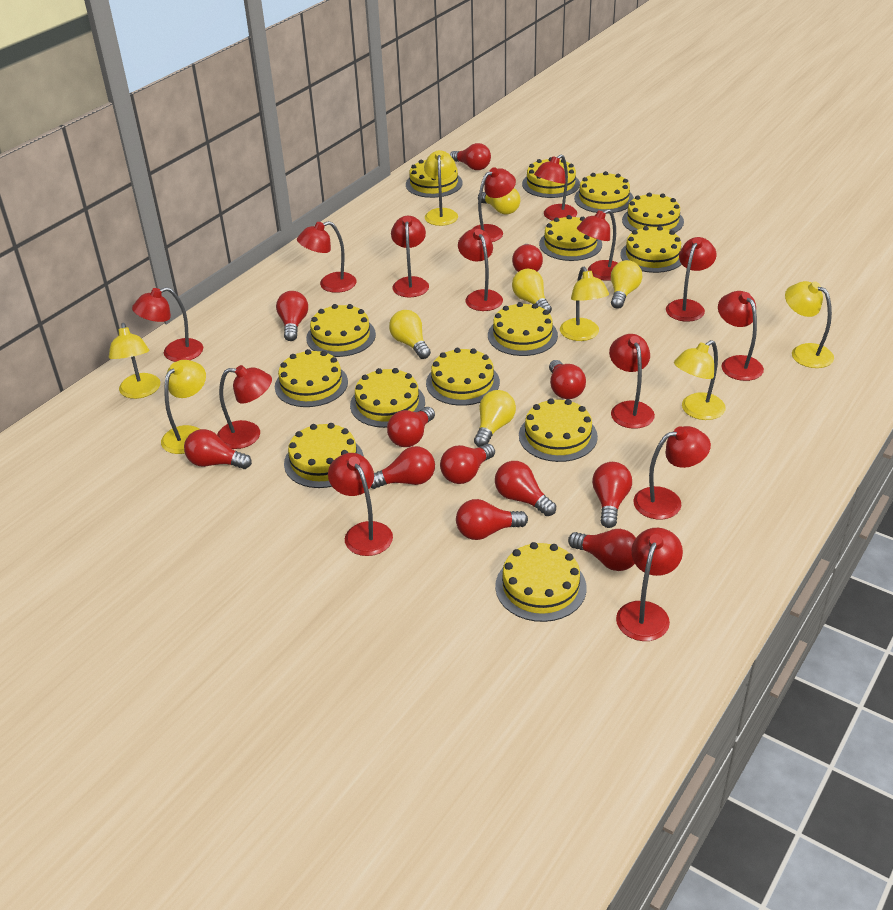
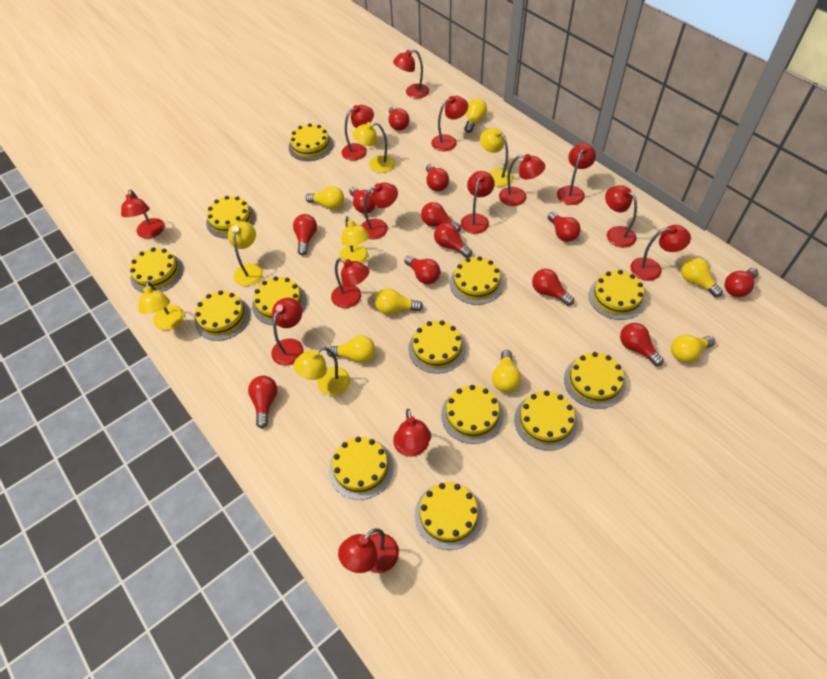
yellow cake: 14 -> 13
yellow light bulb: 5 -> 7

